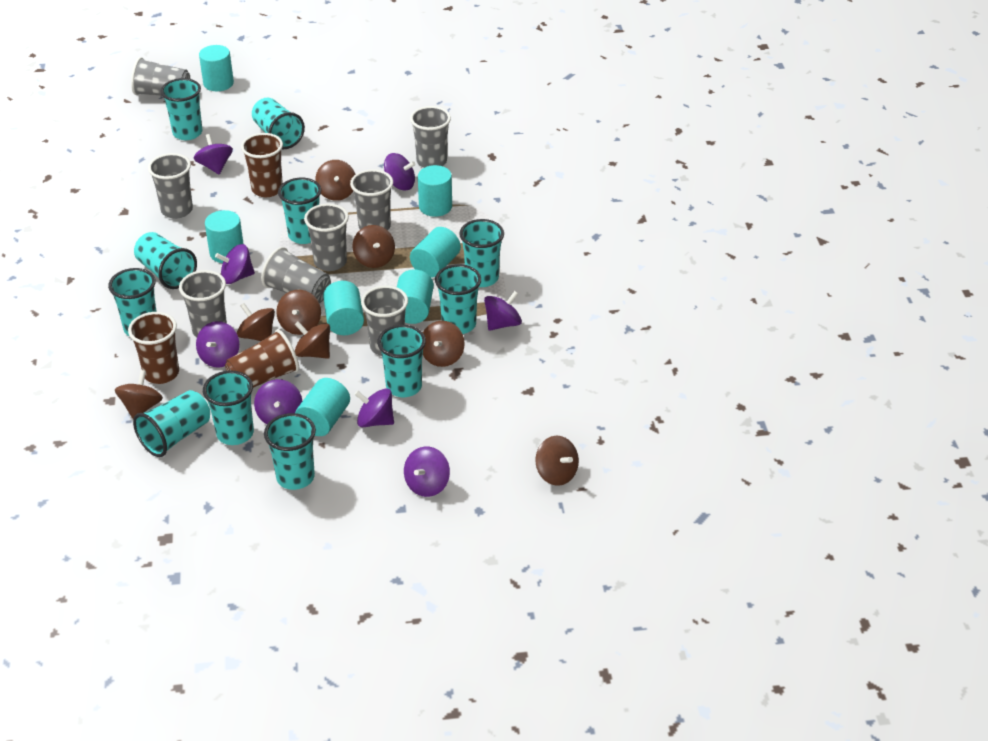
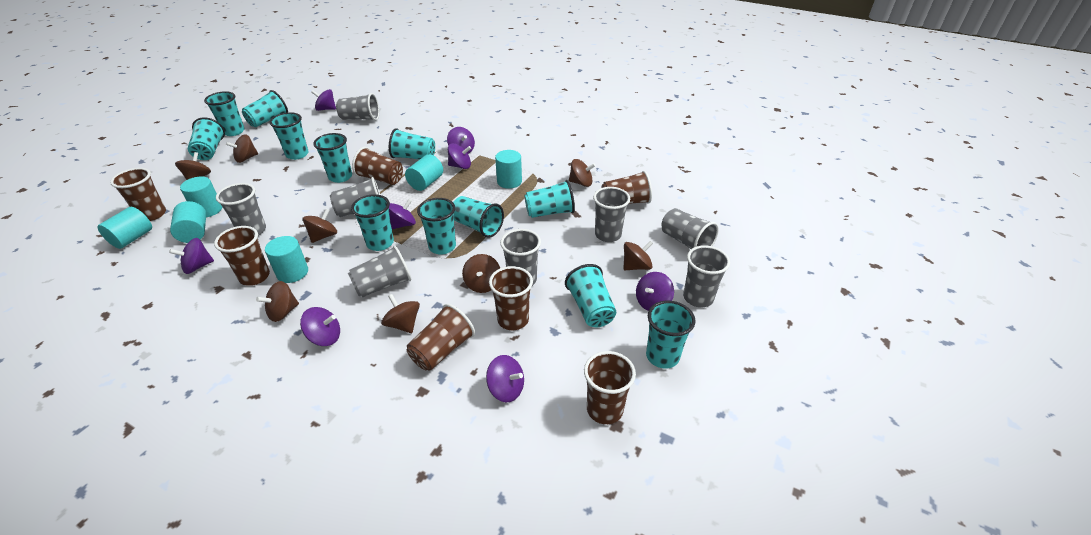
brown cup: 3 -> 7
turquoise cup: 11 -> 12
turquoise cylinder: 7 -> 6

